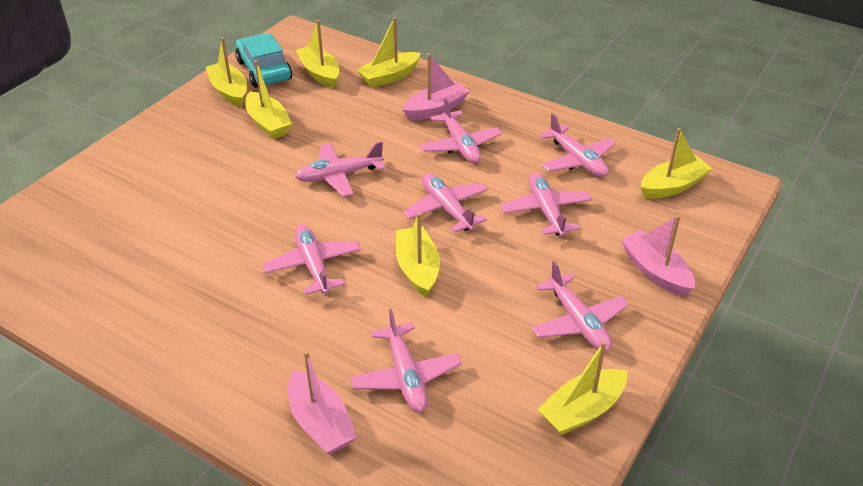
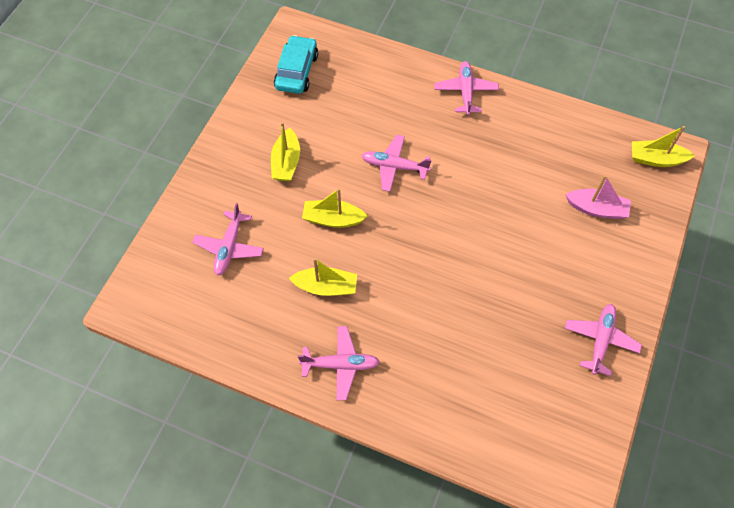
pink boat: 3 -> 1
pink plane: 8 -> 5
yellow boat: 7 -> 4

